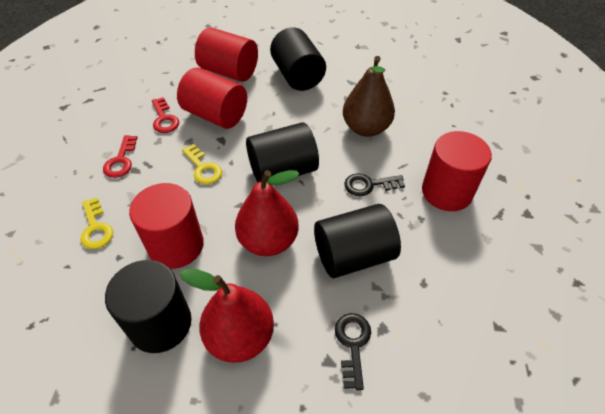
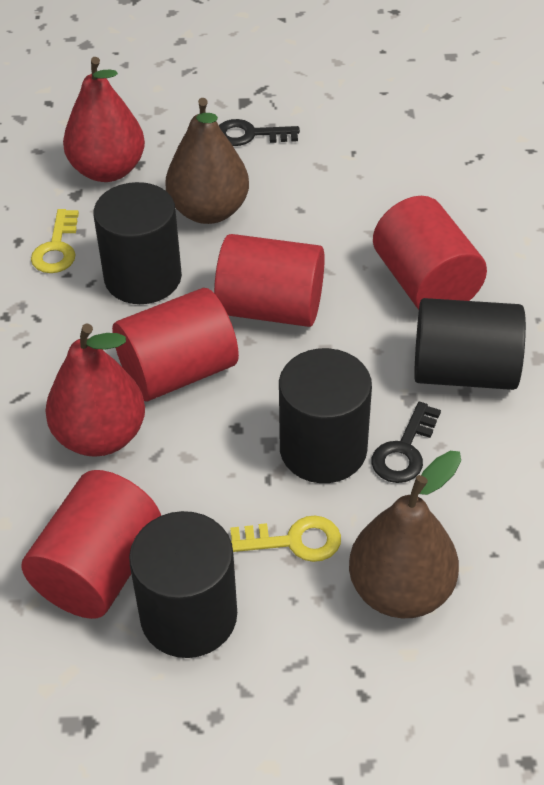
brown pear: 1 -> 2
red key: 2 -> 0

